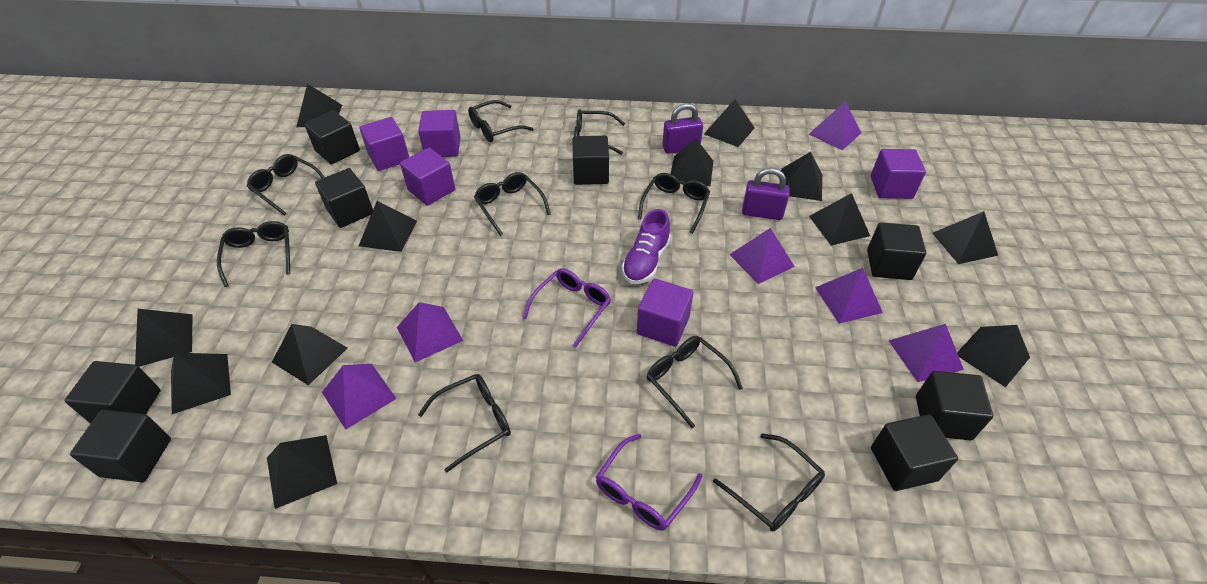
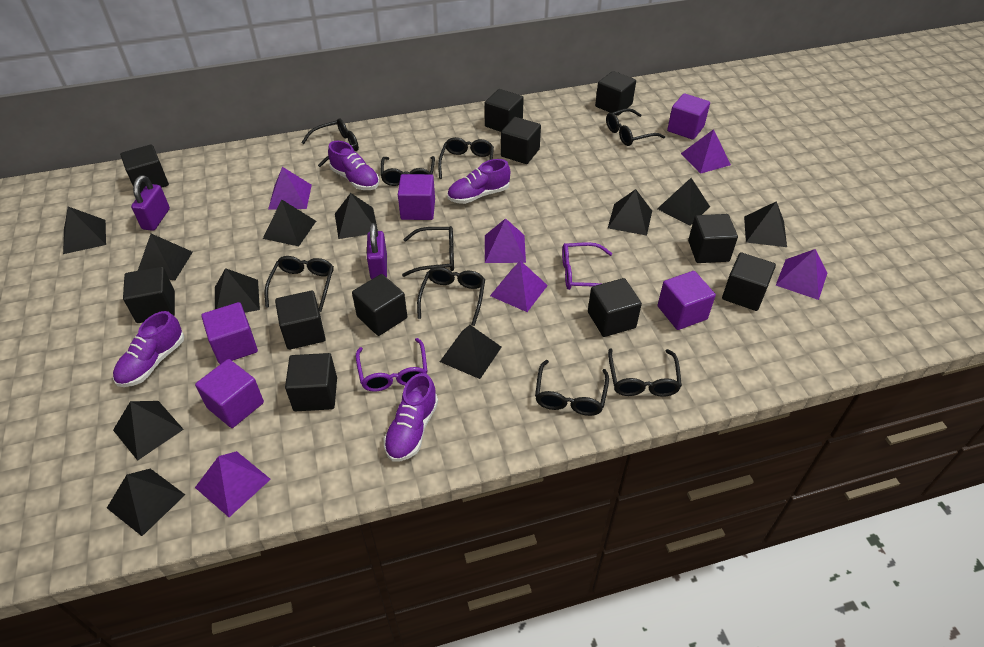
black cube: 8 -> 11
black pyramid: 12 -> 11
purple shoe: 1 -> 4

